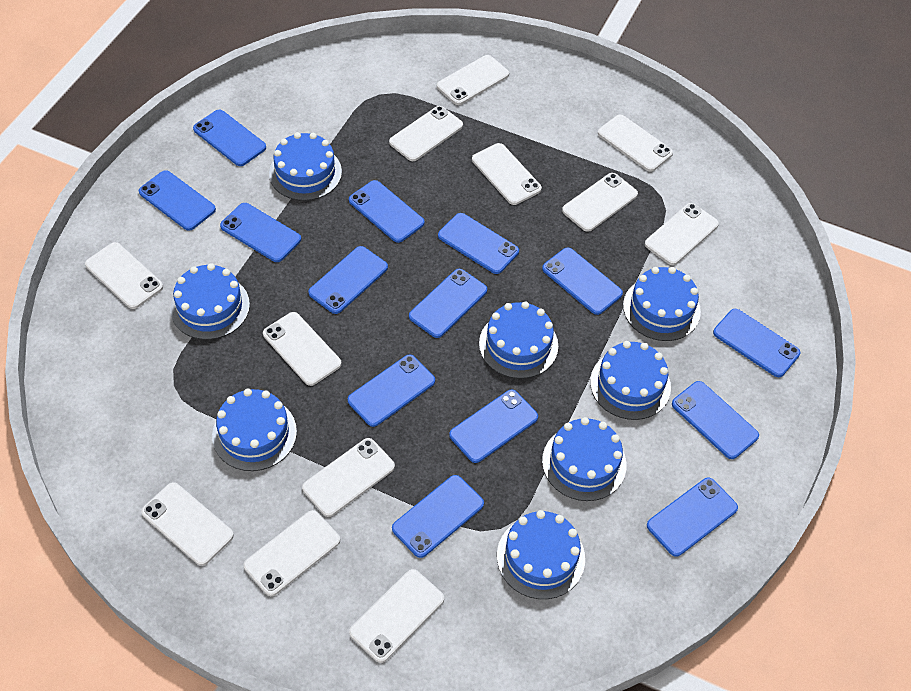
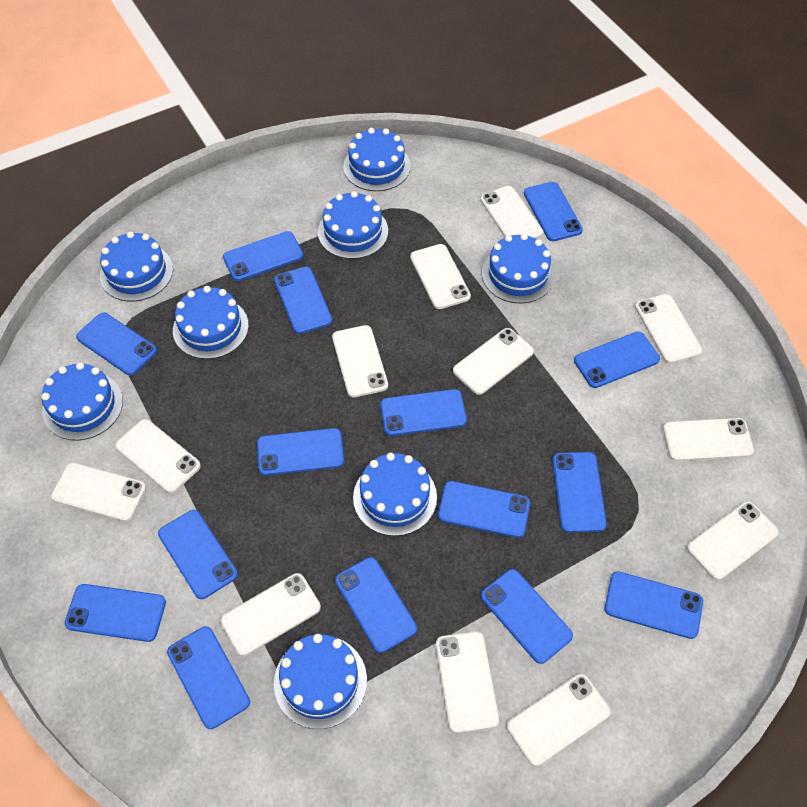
blue phone: 14 -> 15

